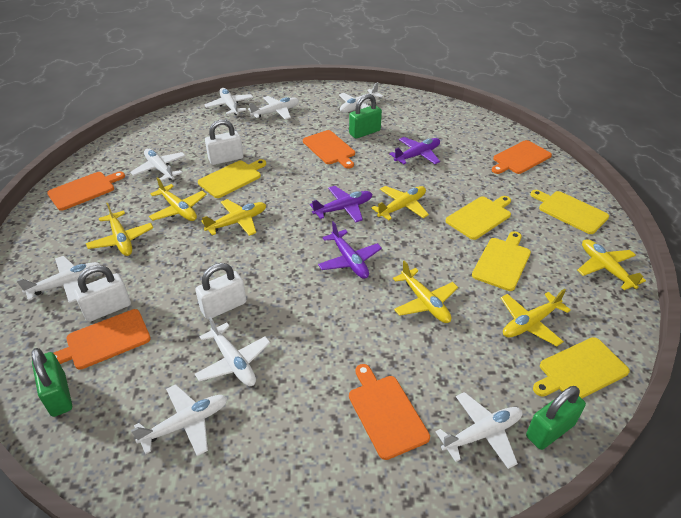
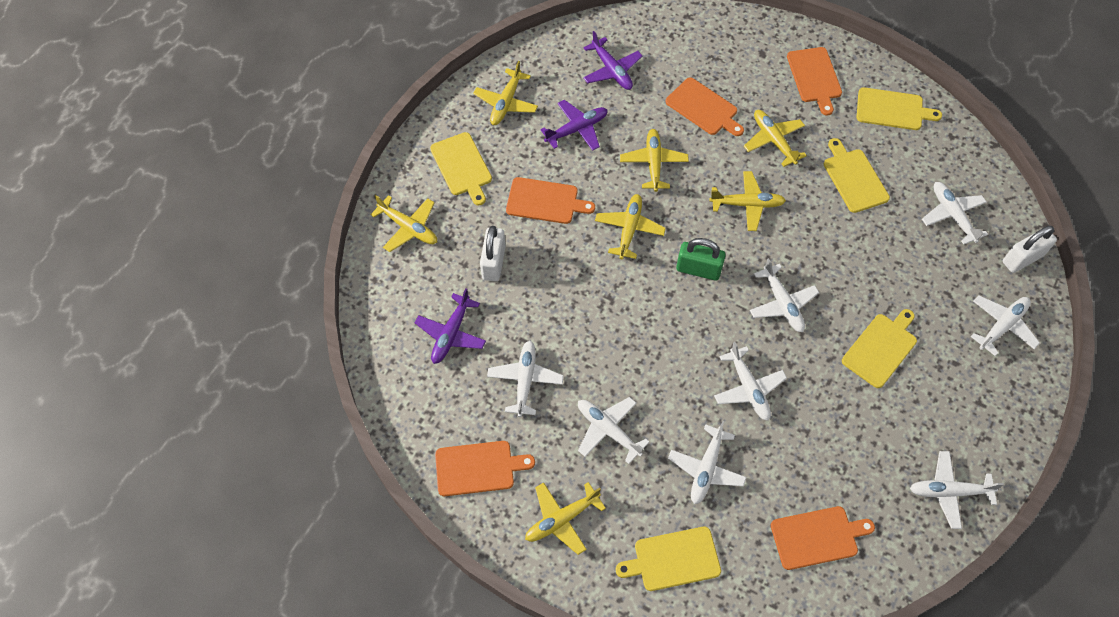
green padlock: 3 -> 1
white padlock: 3 -> 2

